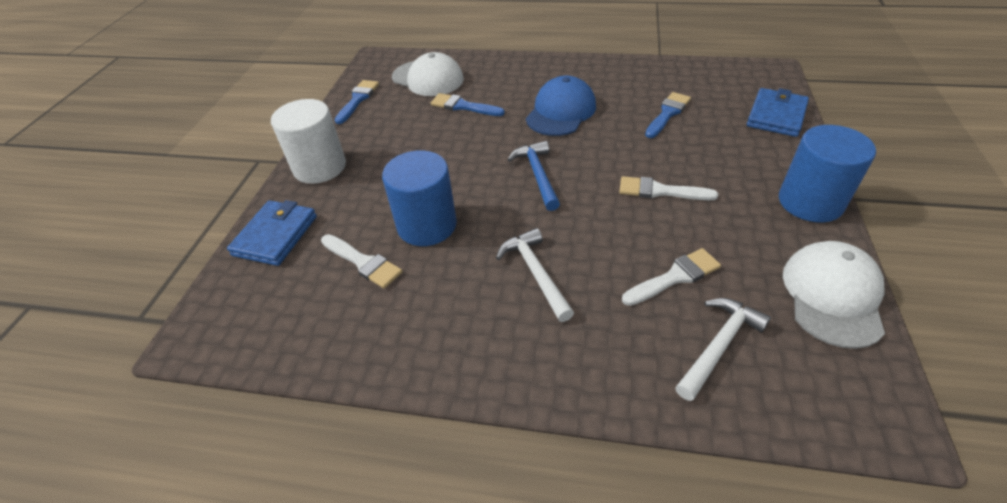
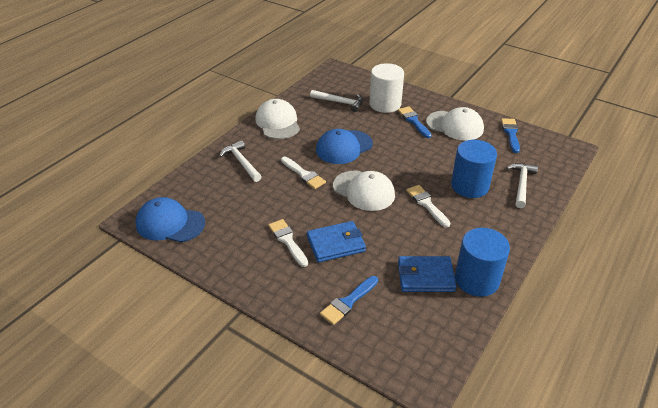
blue cap: 1 -> 2
blue hammer: 1 -> 0
white cap: 2 -> 3
white hammer: 2 -> 3

